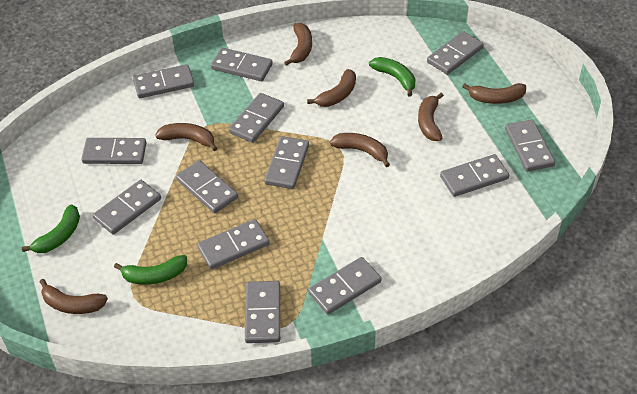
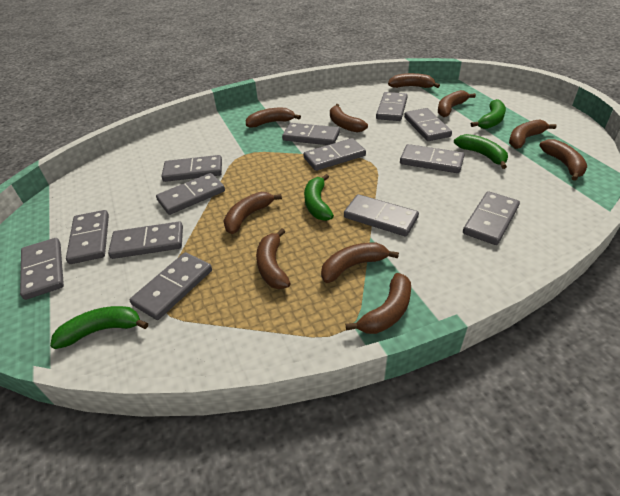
brown banana: 7 -> 10
green banana: 3 -> 4

